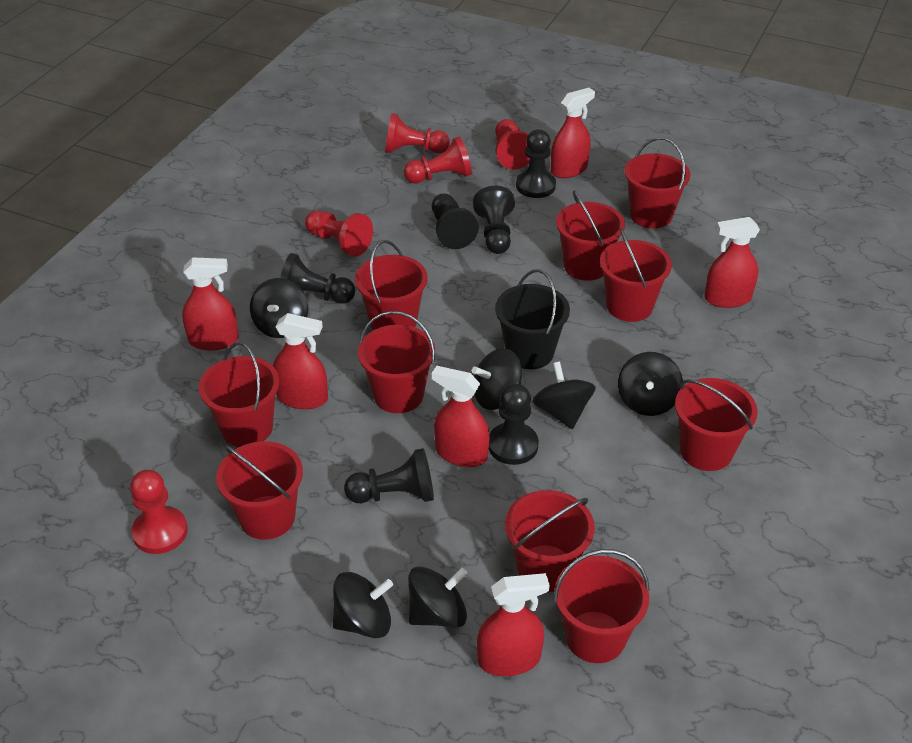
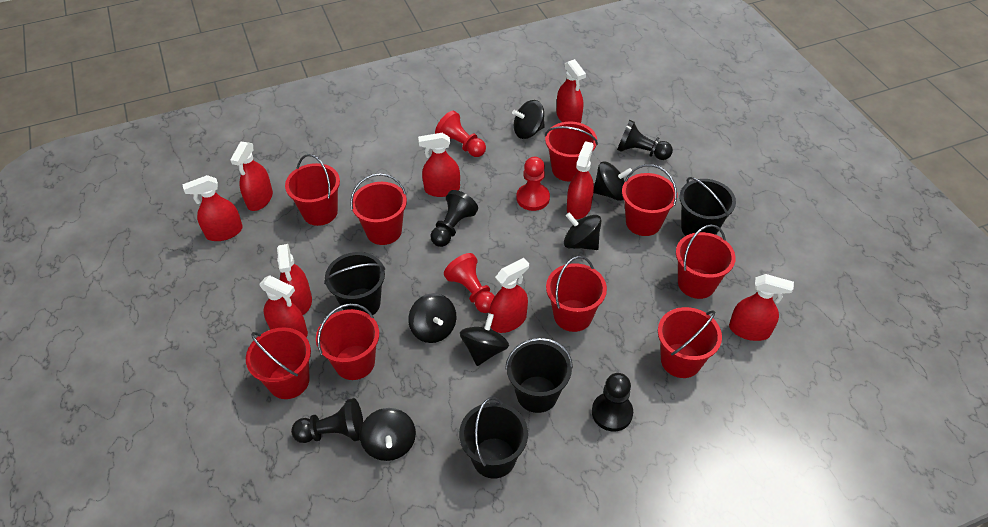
black bucket: 1 -> 4
black pawn: 6 -> 4
red bucket: 10 -> 9
red pawn: 5 -> 3
red spray bottle: 6 -> 9

